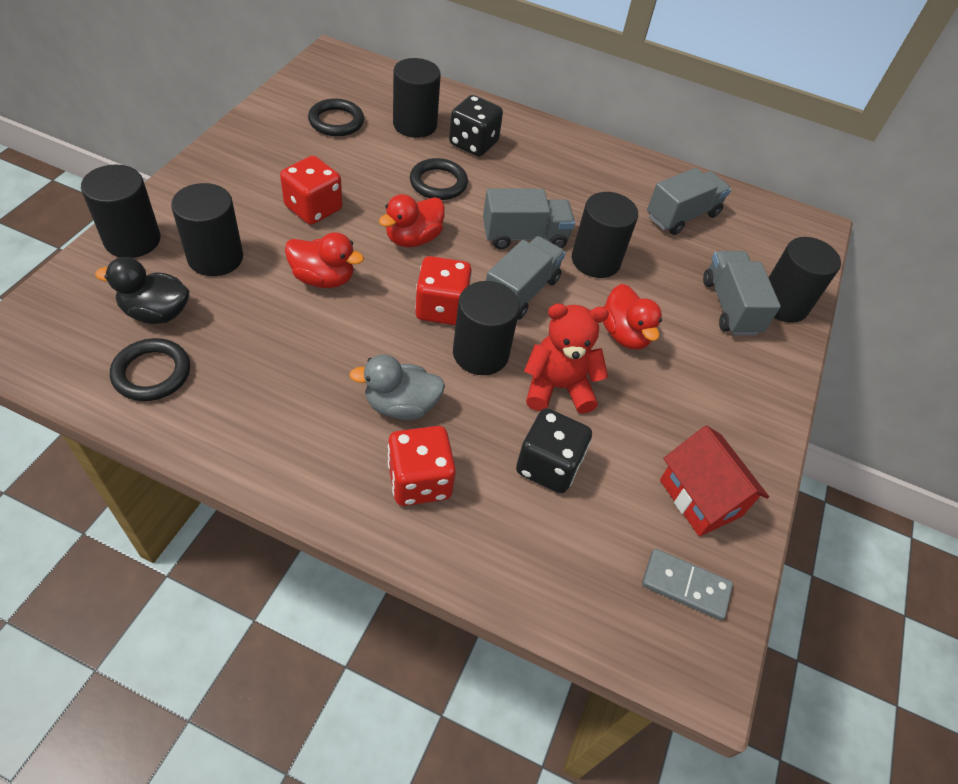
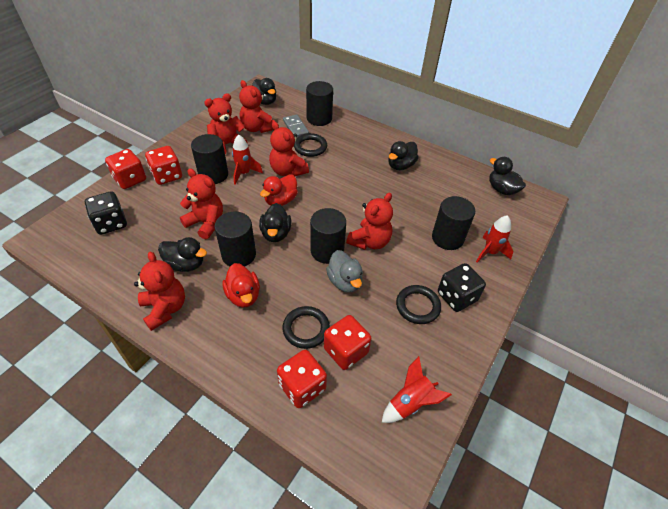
black cylinder: 6 -> 5
black duck: 1 -> 5
grey truck: 4 -> 0
red dice: 3 -> 4
red duck: 3 -> 2
red house: 1 -> 0
red rocket: 0 -> 3
red teddy bear: 1 -> 6

